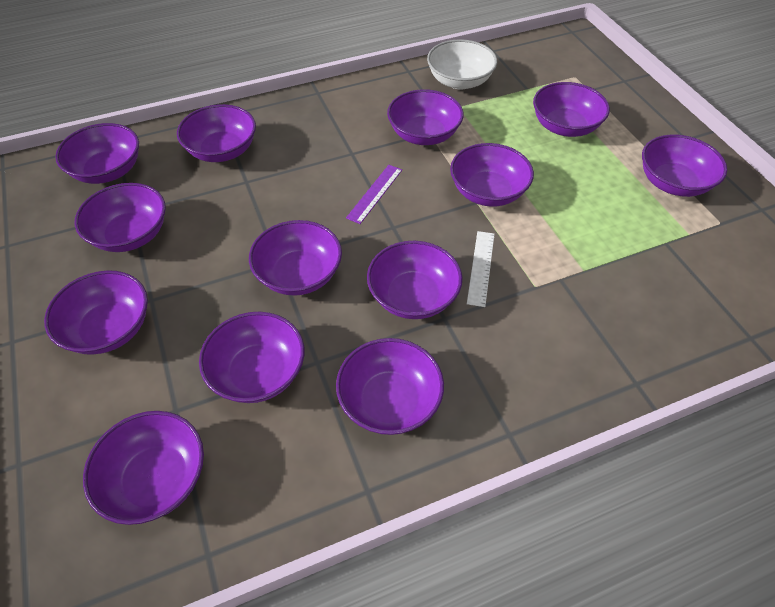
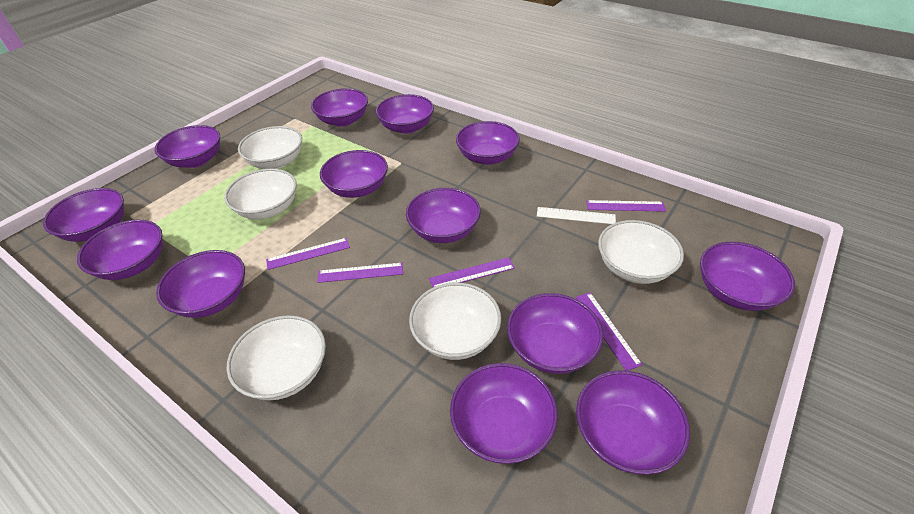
purple ruler: 1 -> 5
white bowl: 1 -> 5

